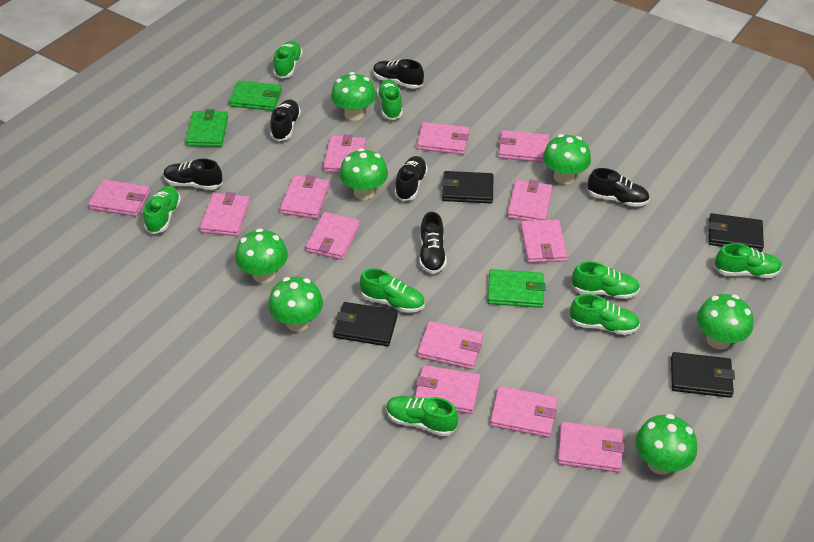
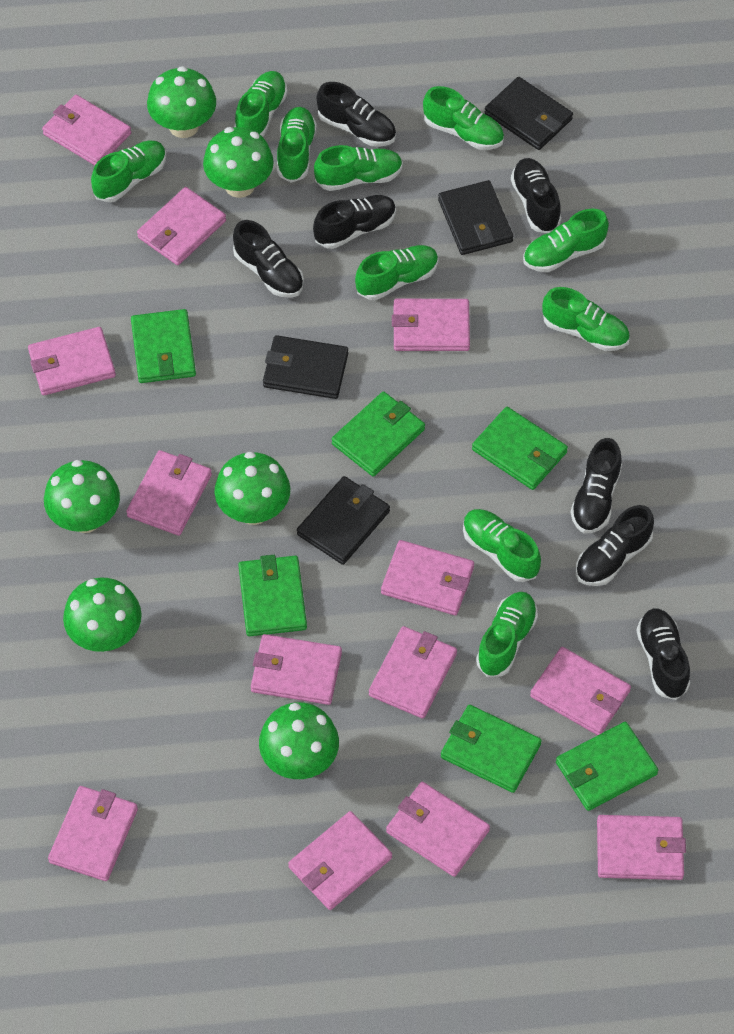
black shoe: 6 -> 7
green mushroom: 7 -> 6
green shoe: 8 -> 10
green wallet: 3 -> 6

